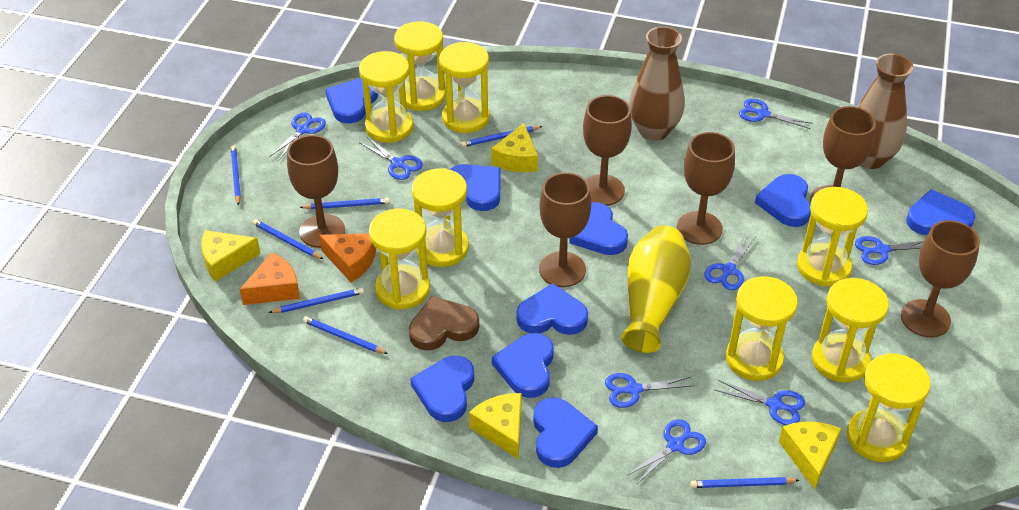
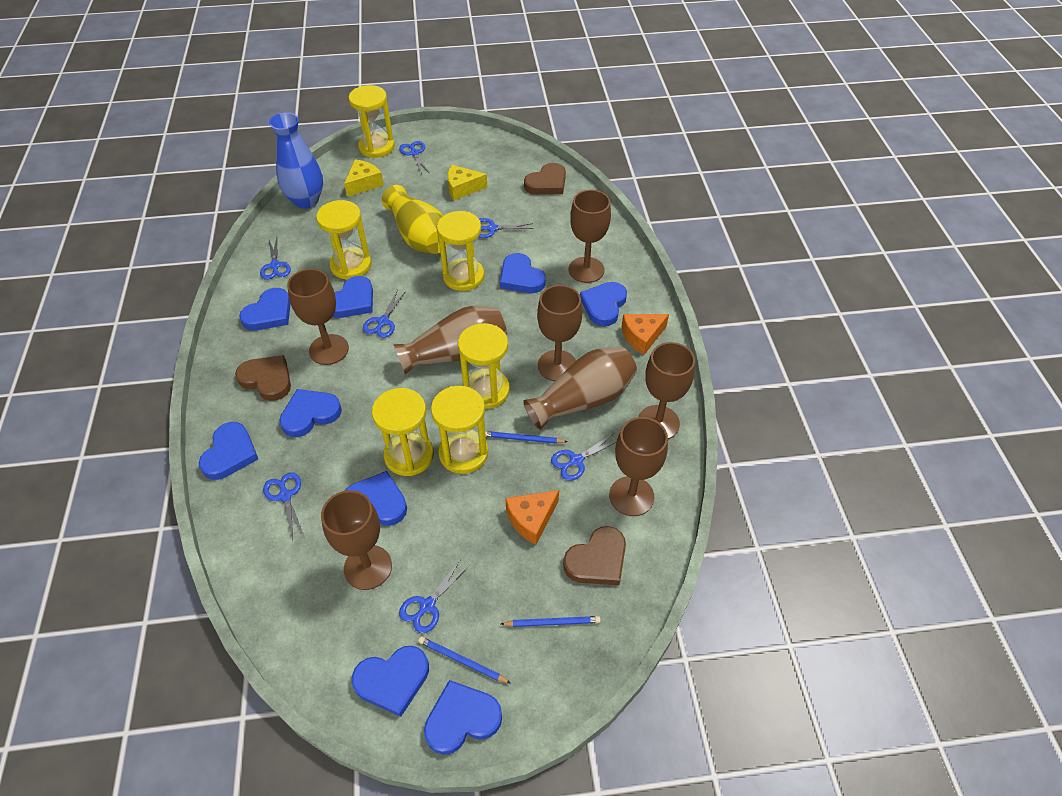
blue pencil: 7 -> 3
blue scissors: 8 -> 7
blue vase: 0 -> 1
brown heart: 1 -> 3
yellow cheese: 4 -> 2
yellow hourglass: 9 -> 6

